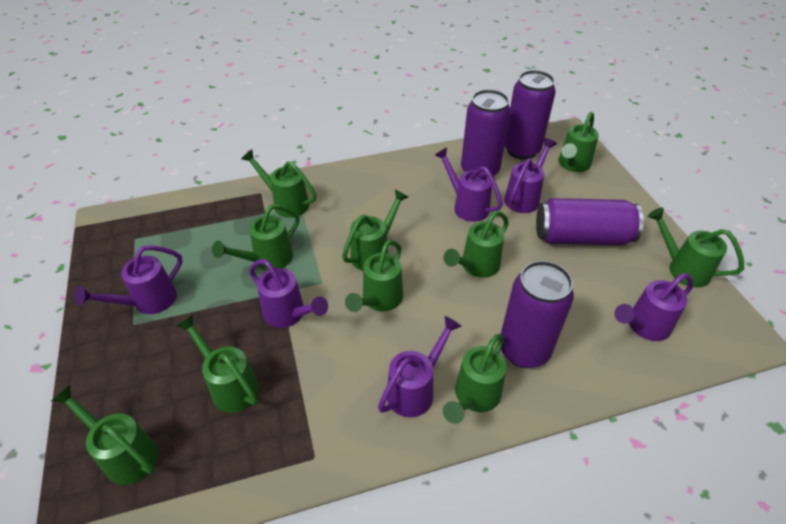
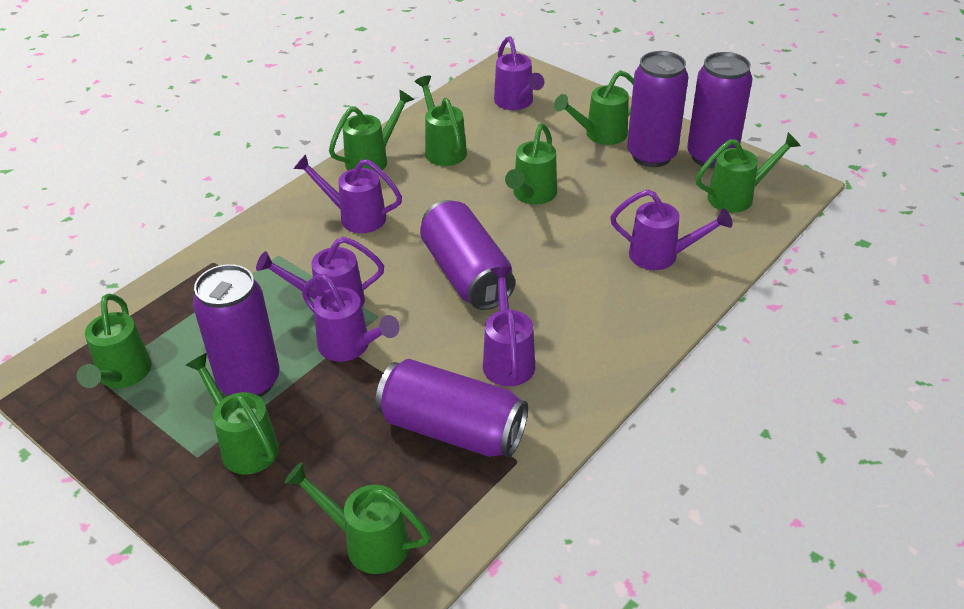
green watering can: 10 -> 8
purple can: 4 -> 5

